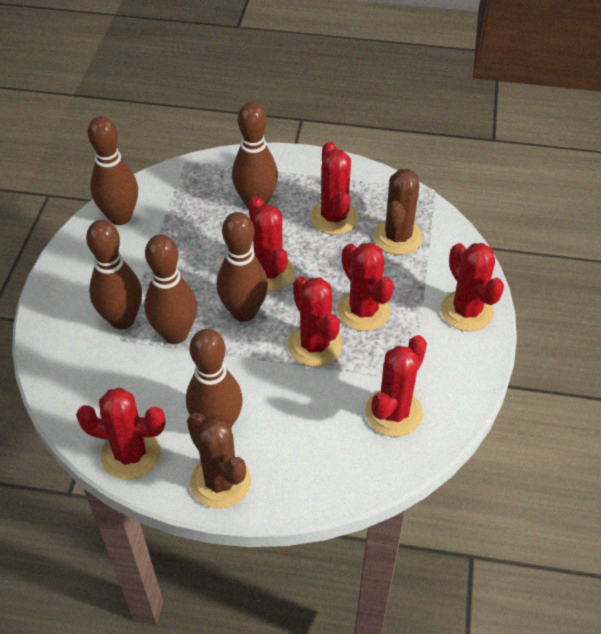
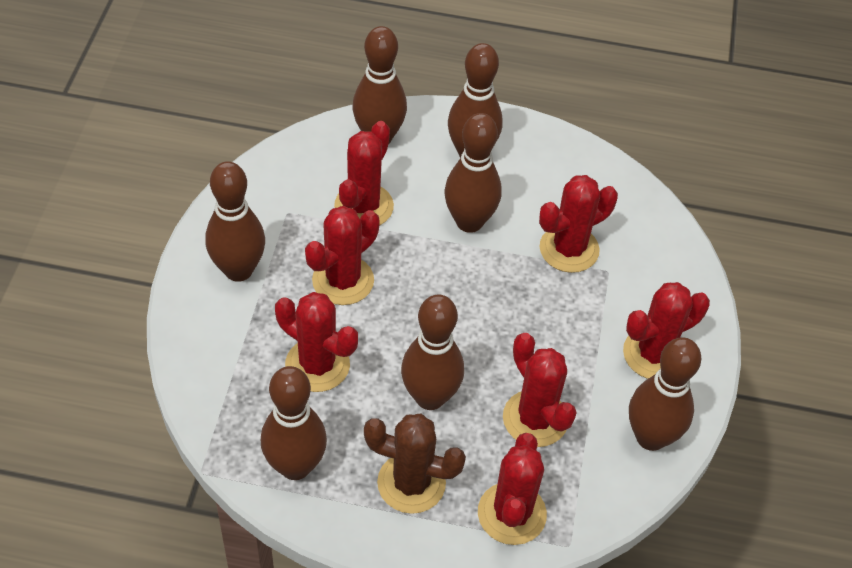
brown bowling pin: 6 -> 7
brown cactus: 2 -> 1

